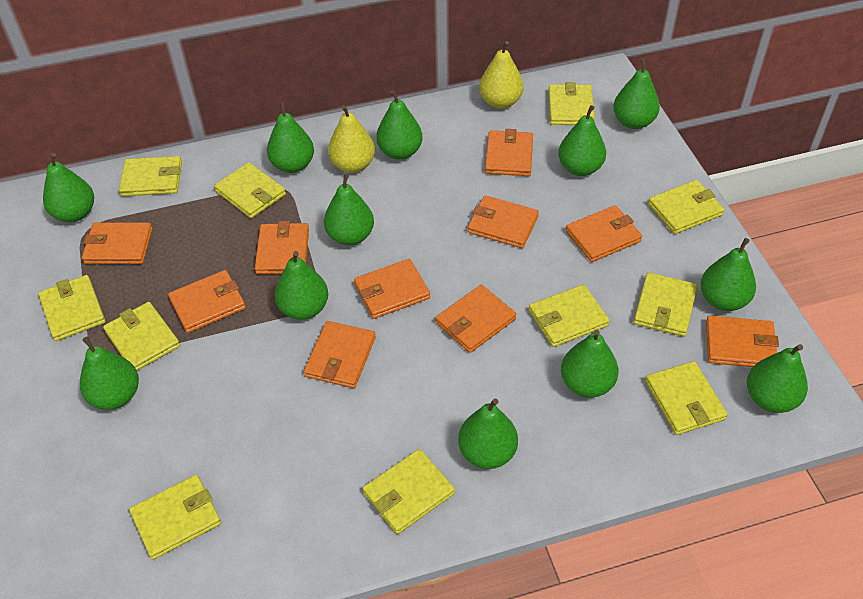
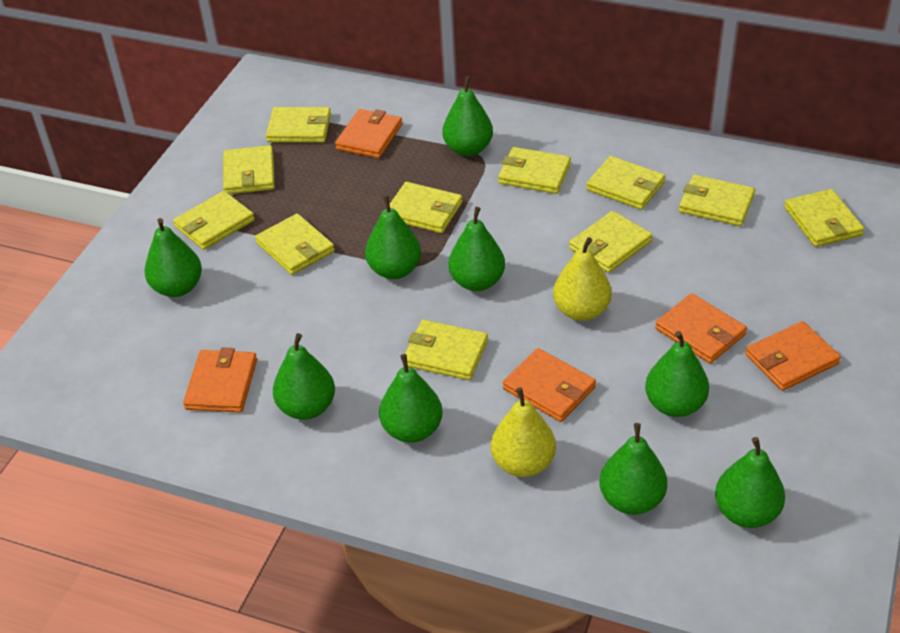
green pear: 12 -> 9
orange wallet: 10 -> 5

